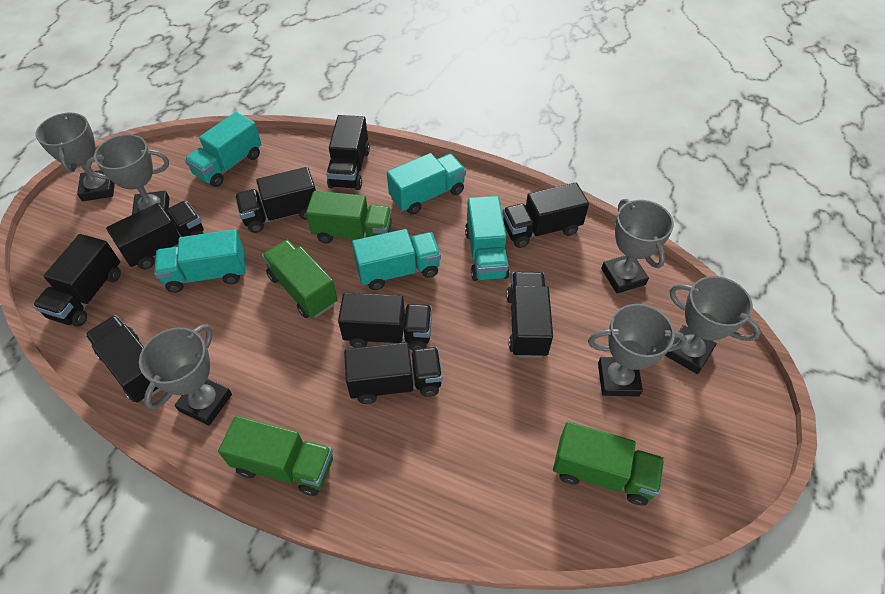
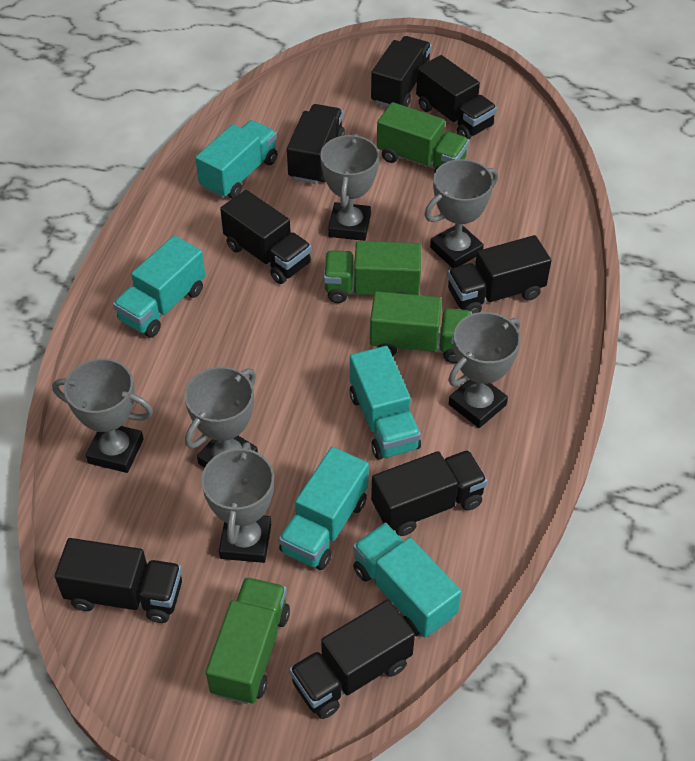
black truck: 9 -> 8

